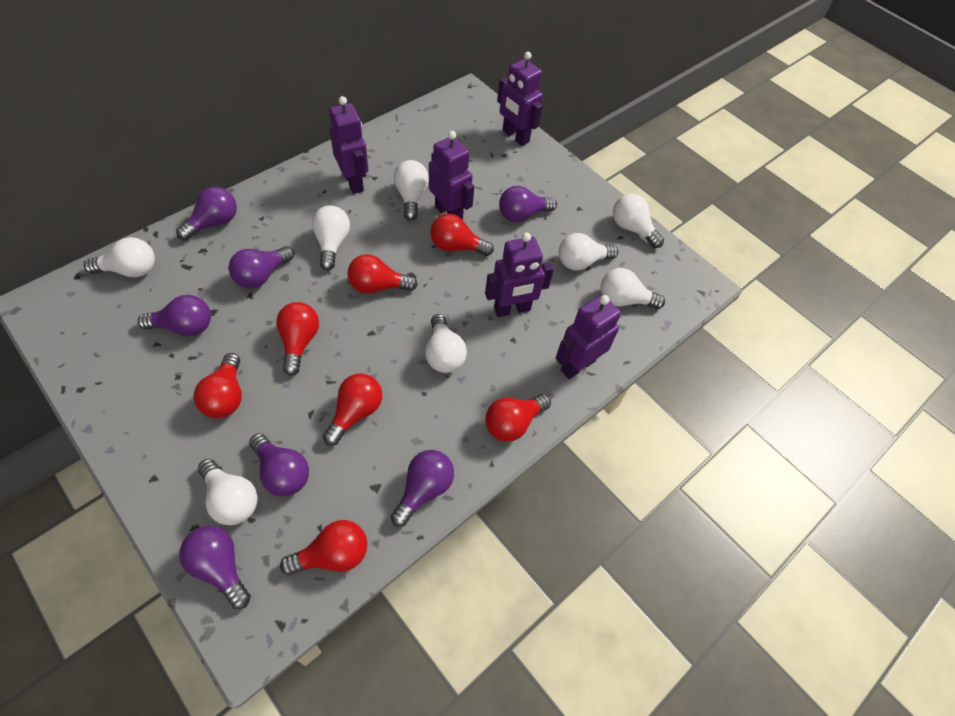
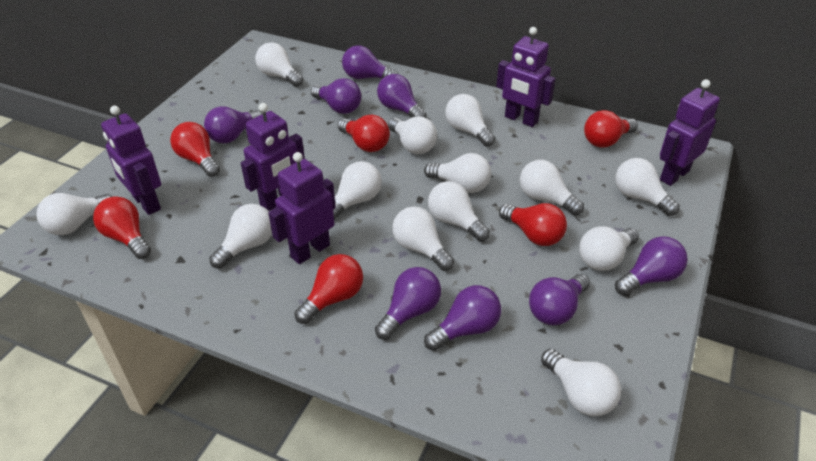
purple light bulb: 7 -> 8
red light bulb: 7 -> 6
white light bulb: 8 -> 13

